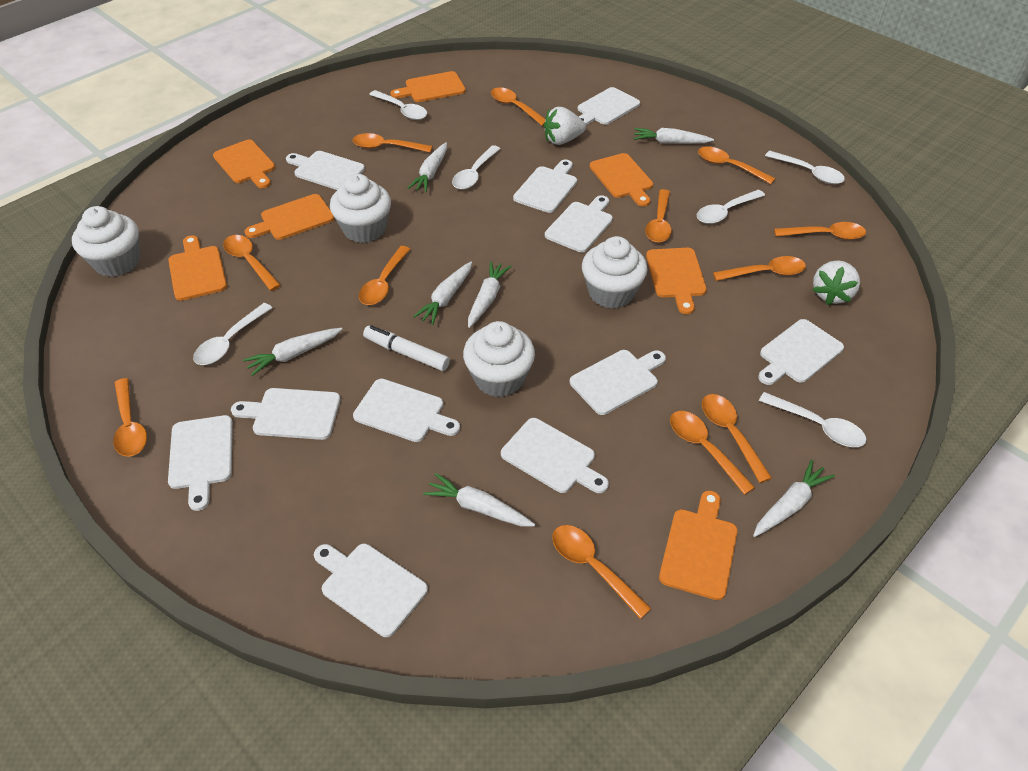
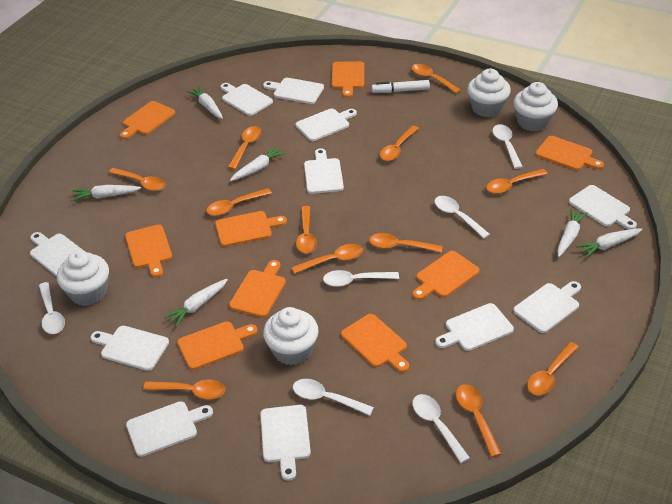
orange cutting board: 7 -> 9
white carrot: 7 -> 6
white strawberry: 2 -> 0

